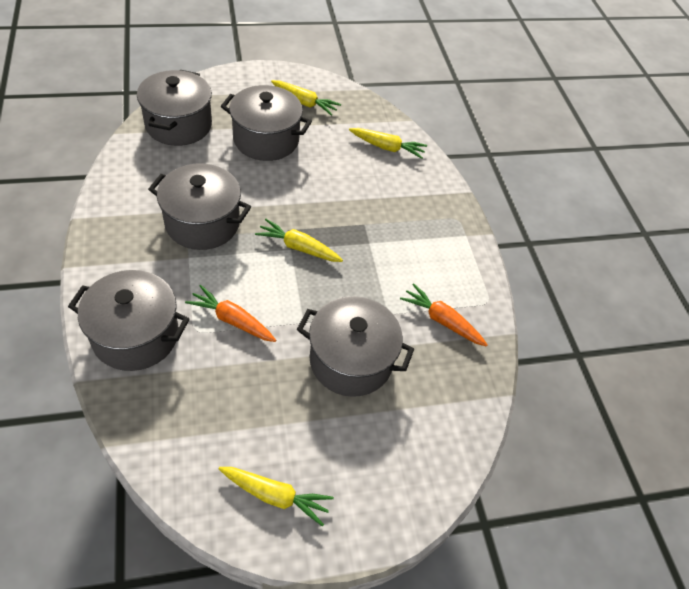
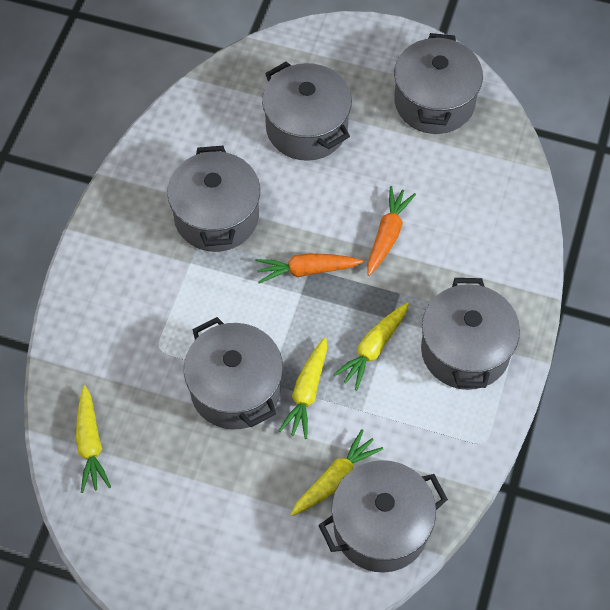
grey pot: 5 -> 6

